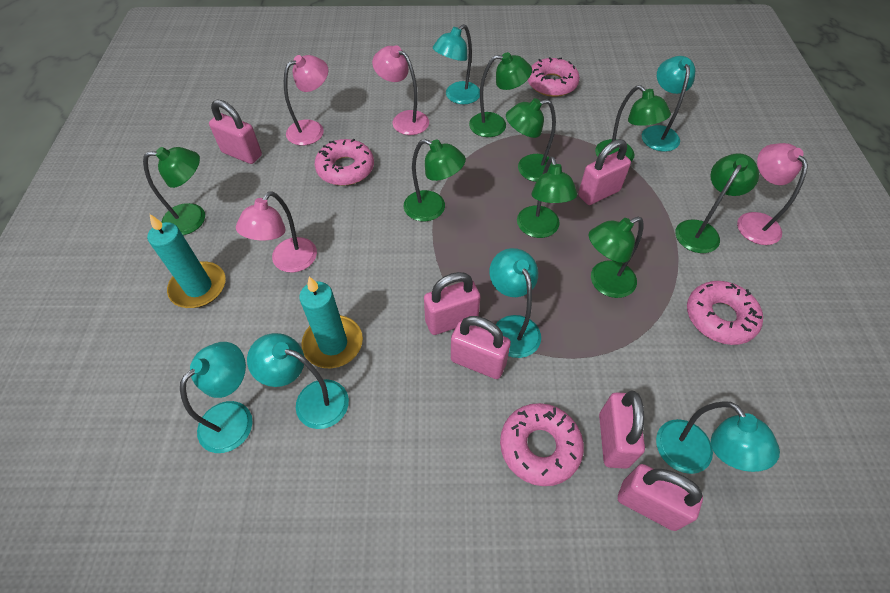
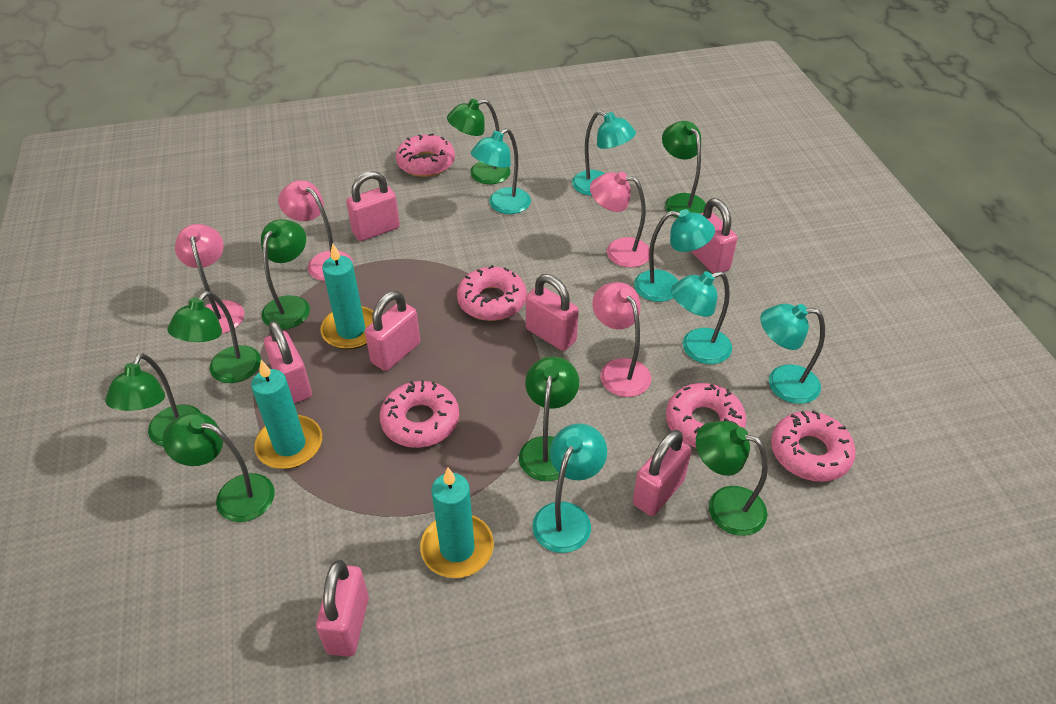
pink donut: 4 -> 5
pink padlock: 6 -> 7
turquoise candle: 2 -> 3

